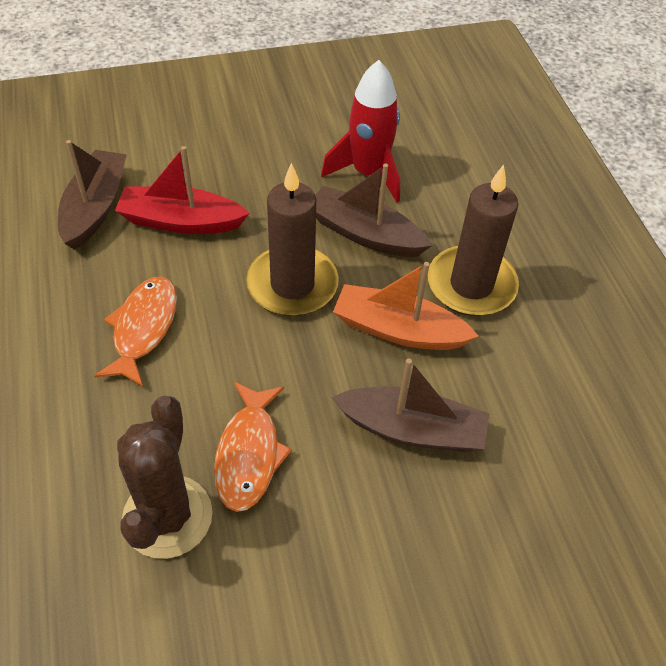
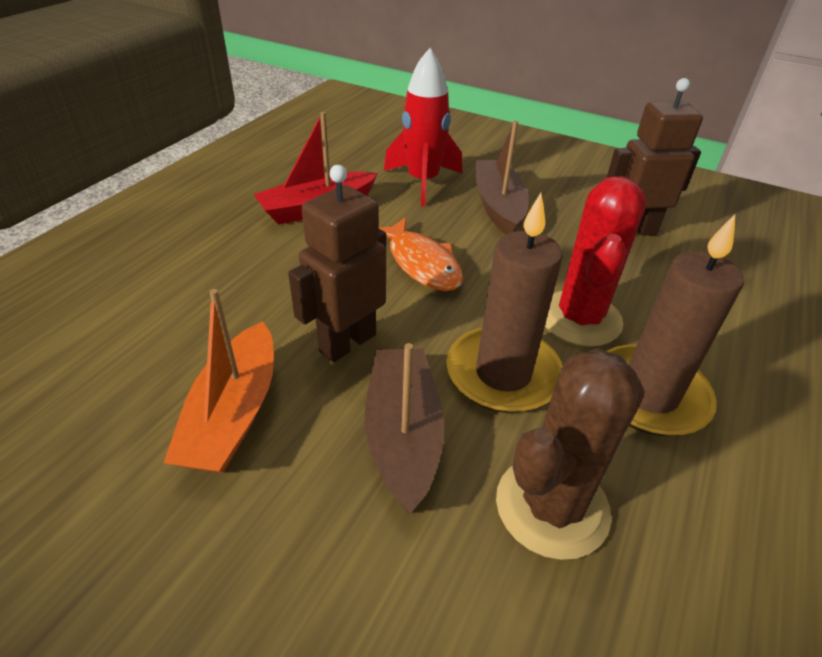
brown boat: 3 -> 2
brown robot: 0 -> 2
orange fish: 2 -> 1
red cactus: 0 -> 1

